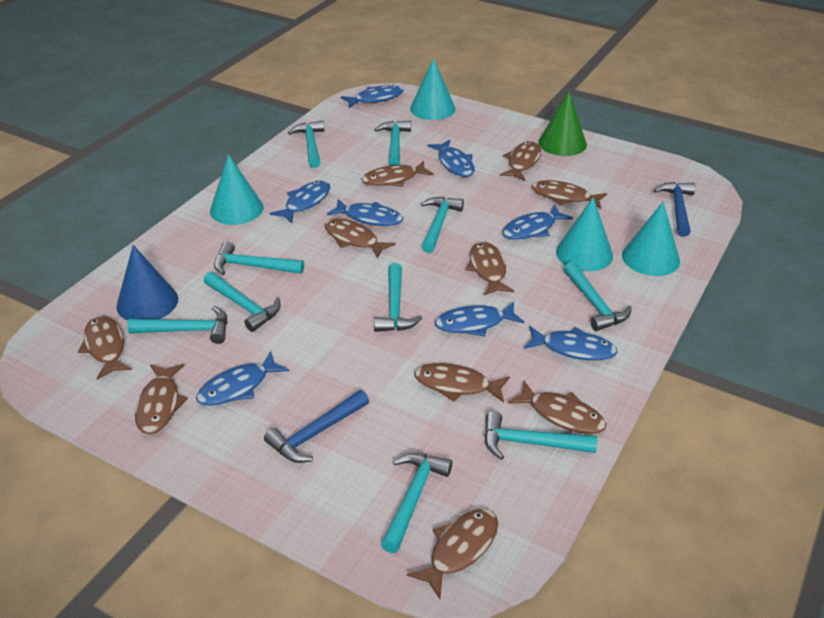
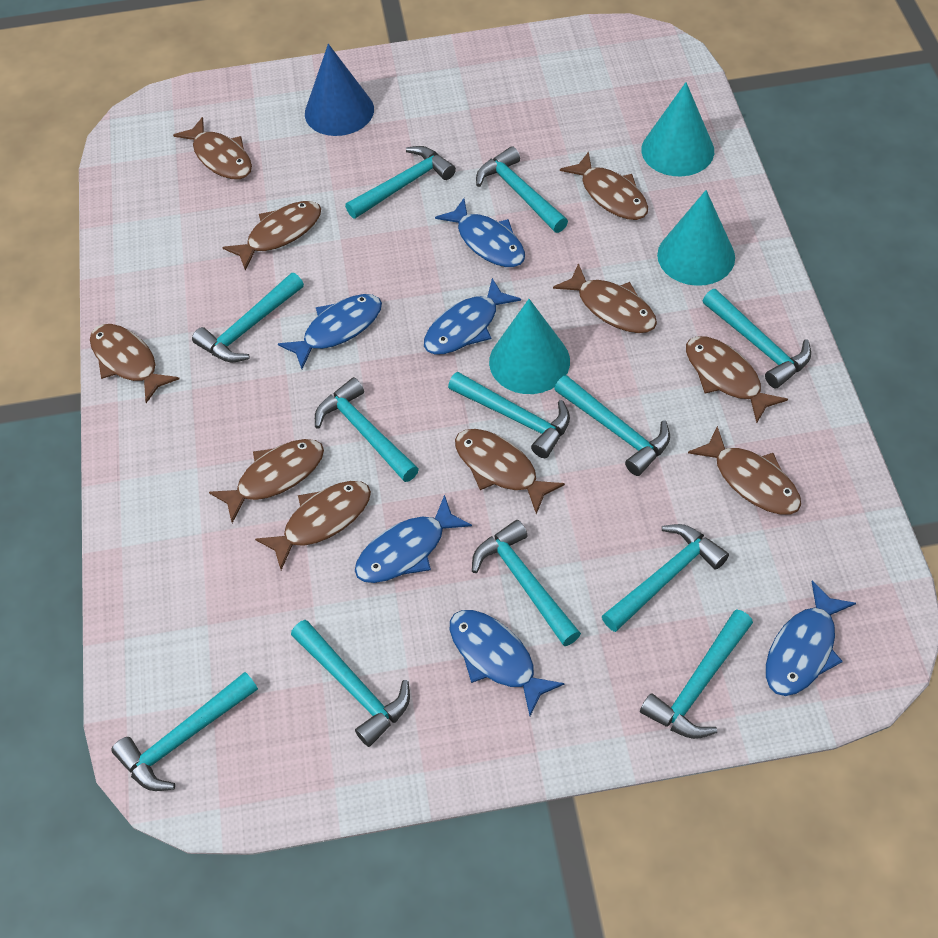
blue fish: 8 -> 6
blue hammer: 2 -> 0
green cone: 1 -> 0
turquoise cone: 4 -> 3
turquoise hammer: 10 -> 12

